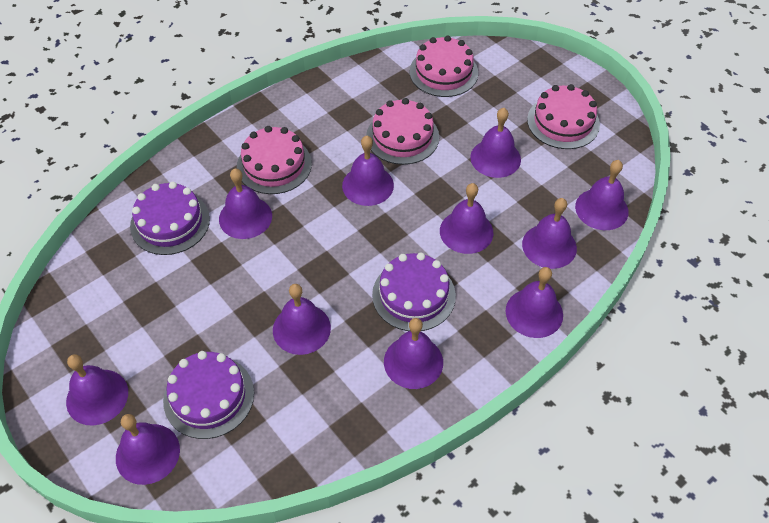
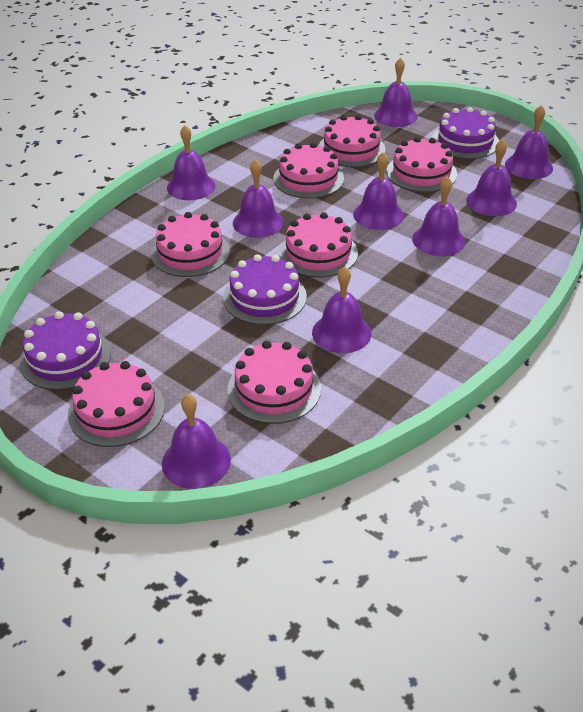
pink cake: 4 -> 7
purple bell: 11 -> 9

